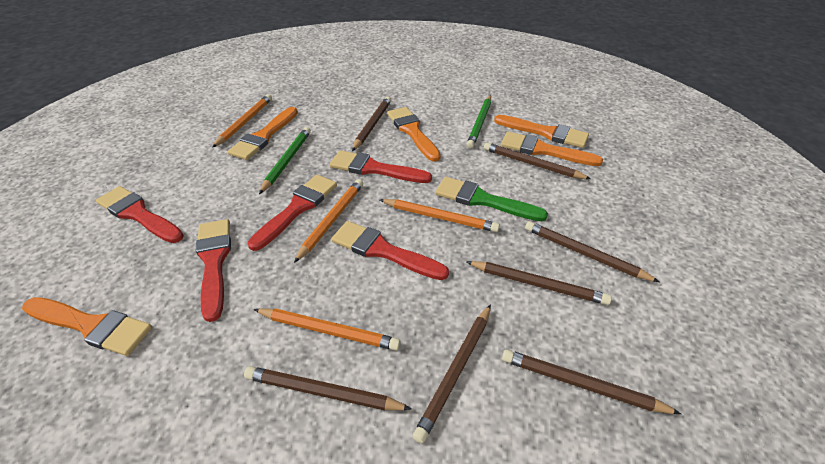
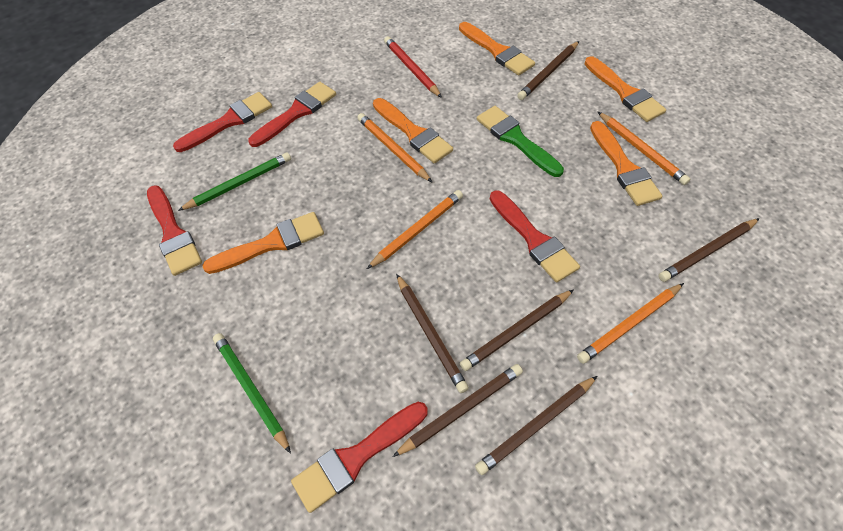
brown pencil: 7 -> 6
red pencil: 0 -> 1

